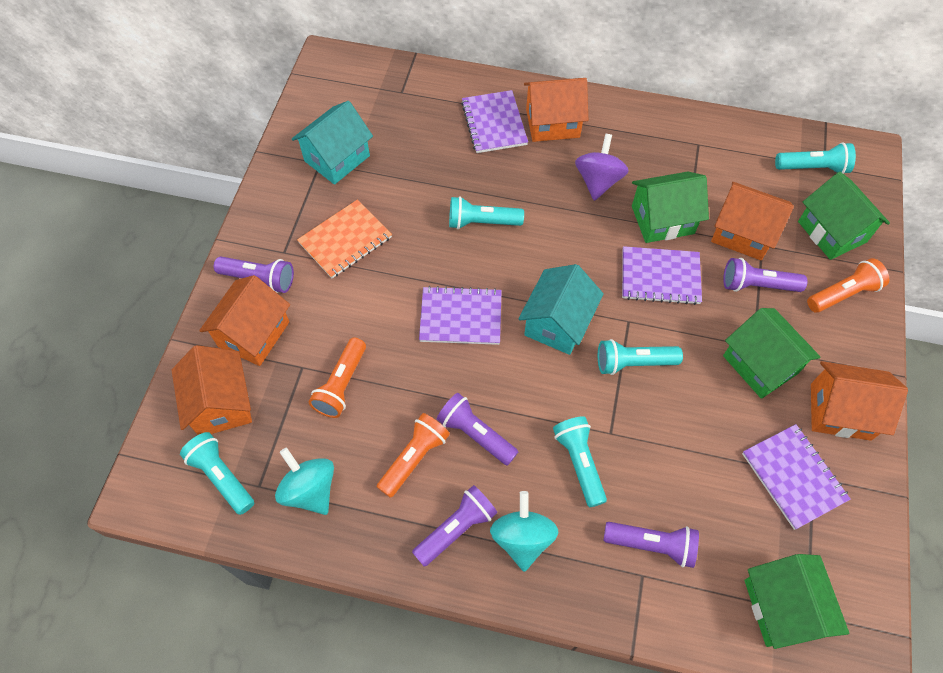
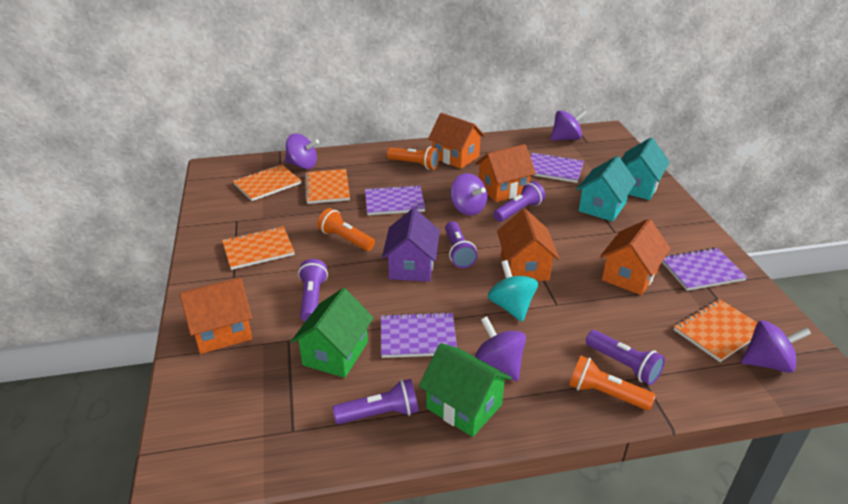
green house: 4 -> 2
orange notebook: 1 -> 4
purple house: 0 -> 1
purple spinning top: 1 -> 5
turquoise flashlight: 5 -> 0
turquoise spinning top: 2 -> 1

